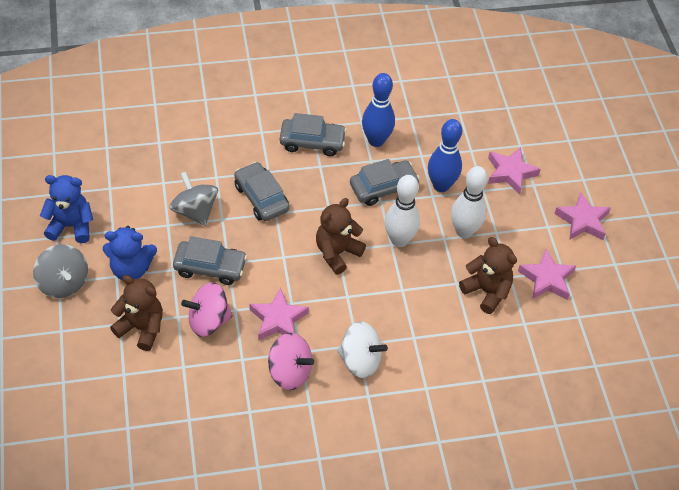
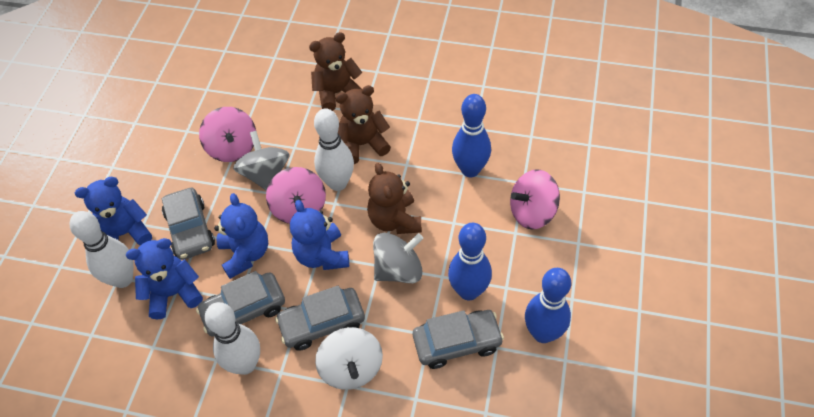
blue bowling pin: 2 -> 3
blue teddy bear: 2 -> 4
pink spinning top: 2 -> 3
pink star: 4 -> 0
white bowling pin: 2 -> 3

